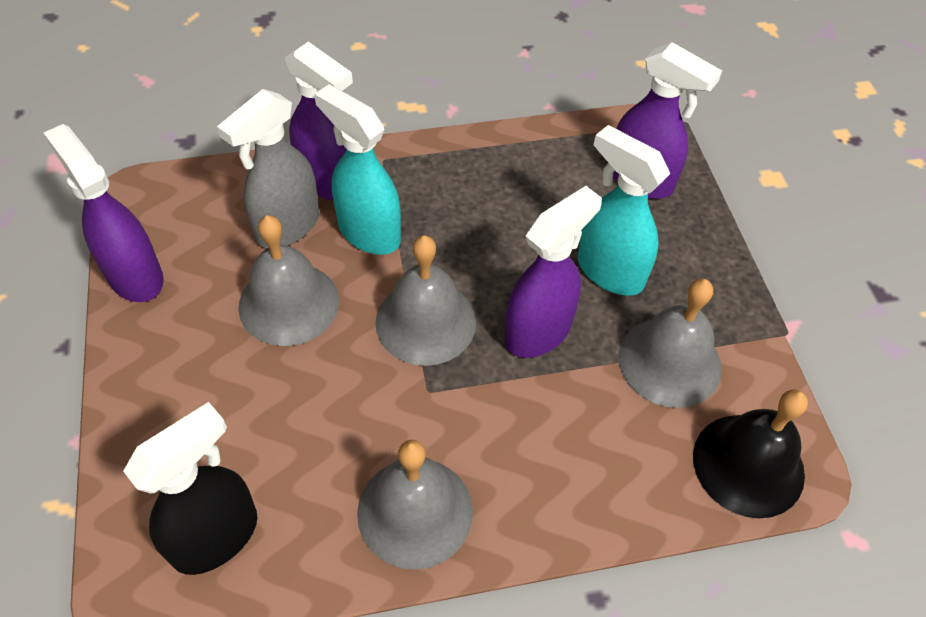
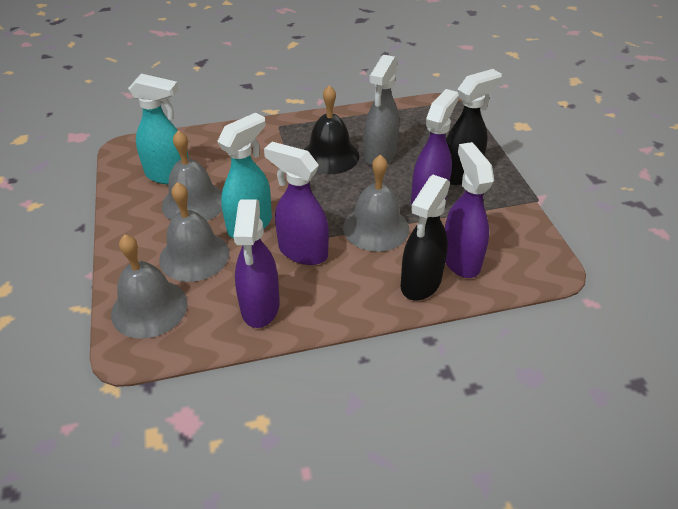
black spray bottle: 1 -> 2

